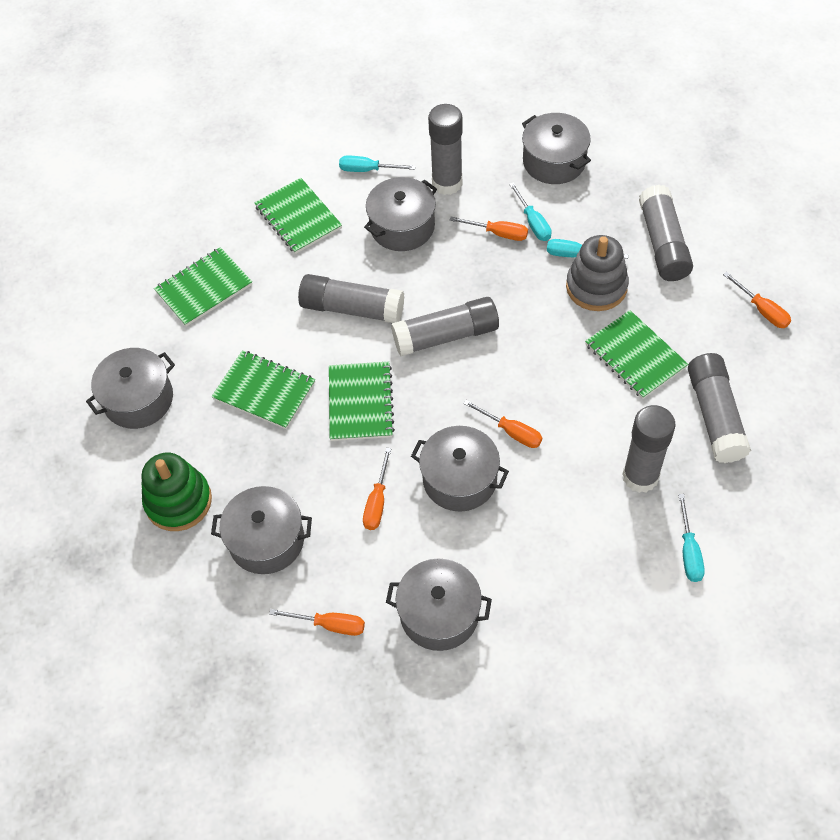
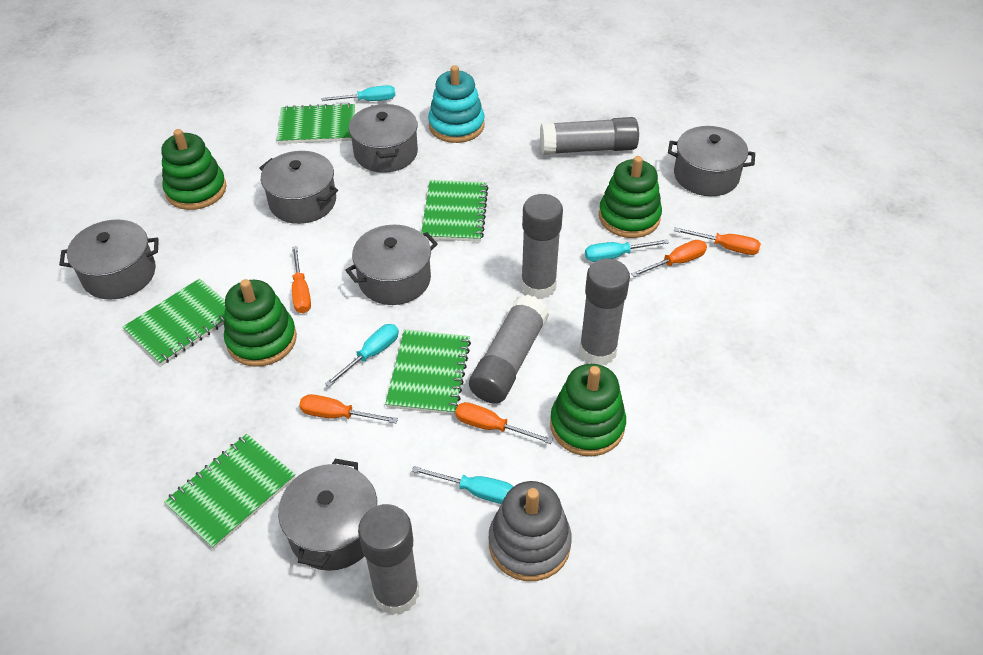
green stacking toy: 1 -> 4
grey glue stick: 6 -> 5
turquoise stacking toy: 0 -> 1

